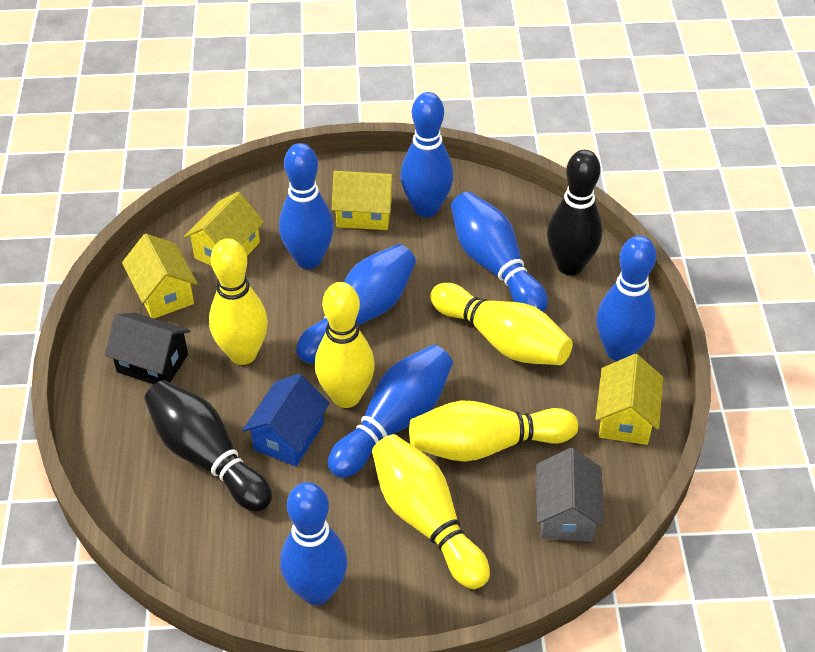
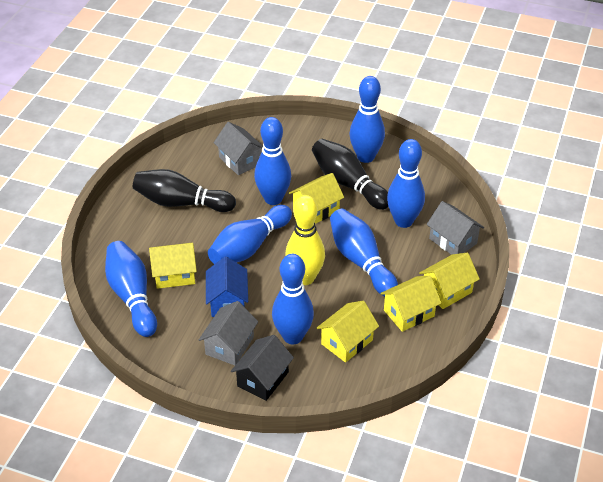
grey house: 1 -> 3
yellow bowling pin: 5 -> 1
yellow house: 4 -> 5

